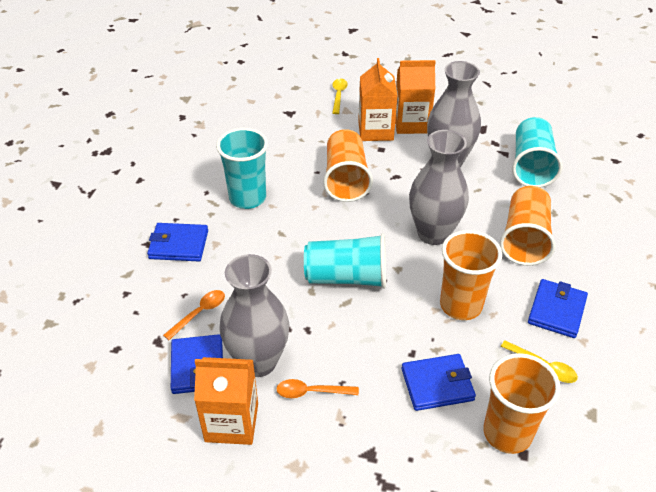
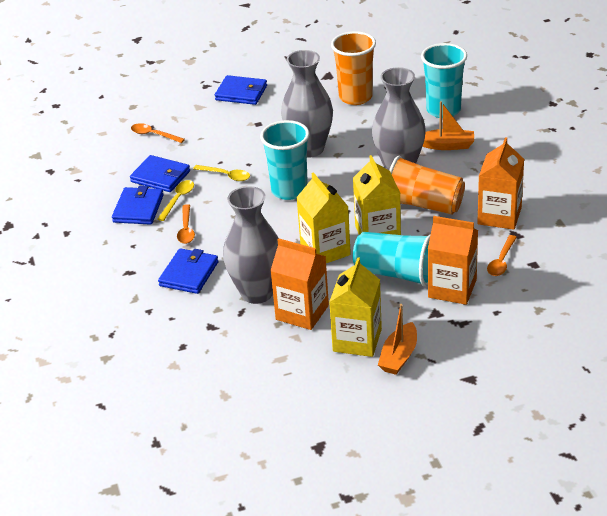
orange boat: 0 -> 2
orange cup: 4 -> 2
orange spoon: 2 -> 3
yellow carton: 0 -> 3

